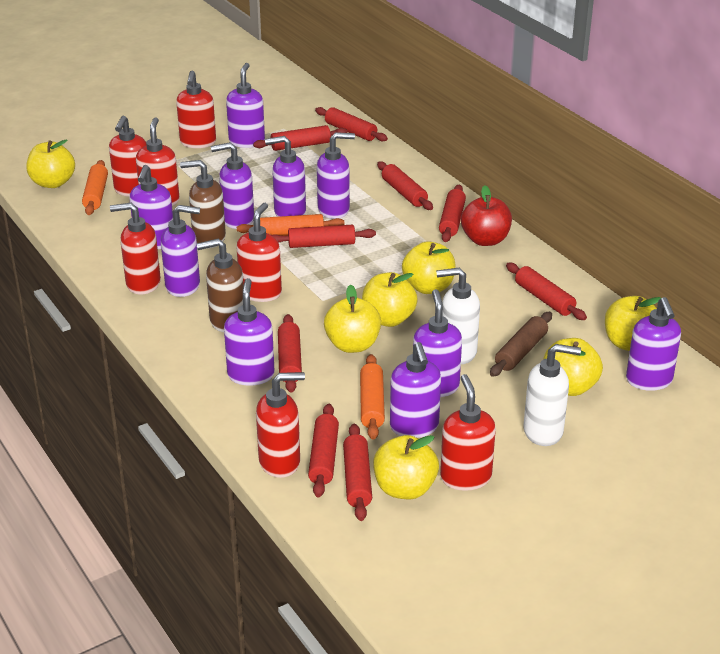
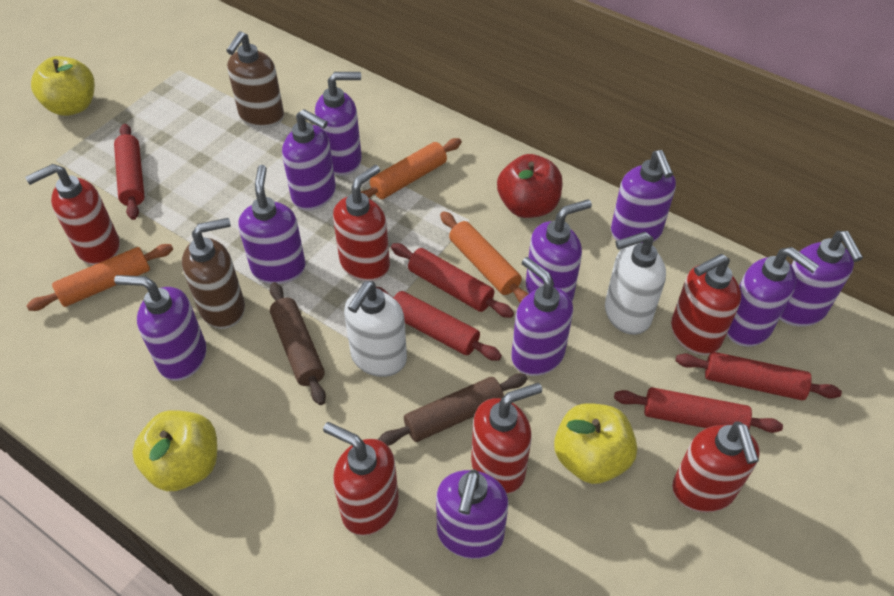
brown rolling pin: 1 -> 2
red rolling pin: 9 -> 5
red soap dispenser: 7 -> 6
yellow apple: 7 -> 3

